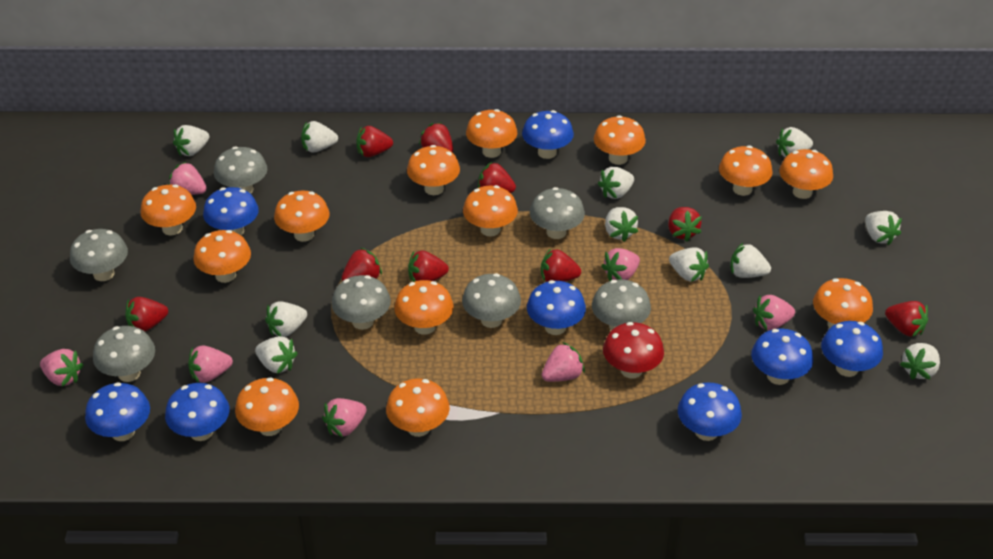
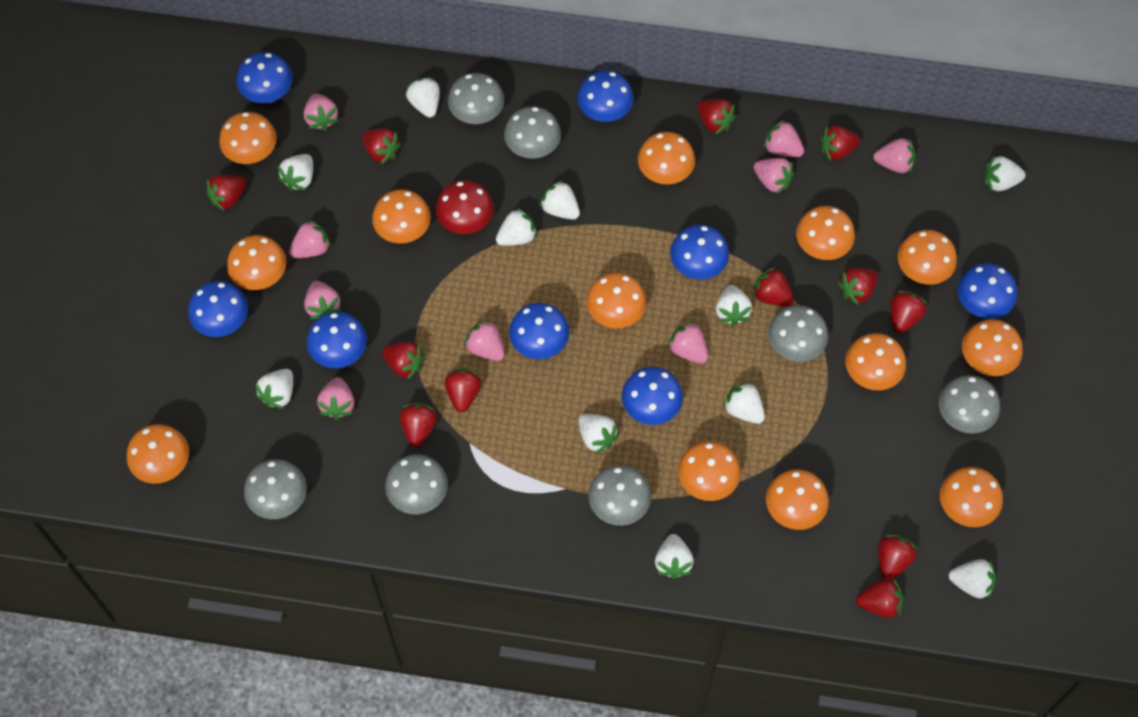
pink strawberry: 7 -> 9
red strawberry: 9 -> 12

